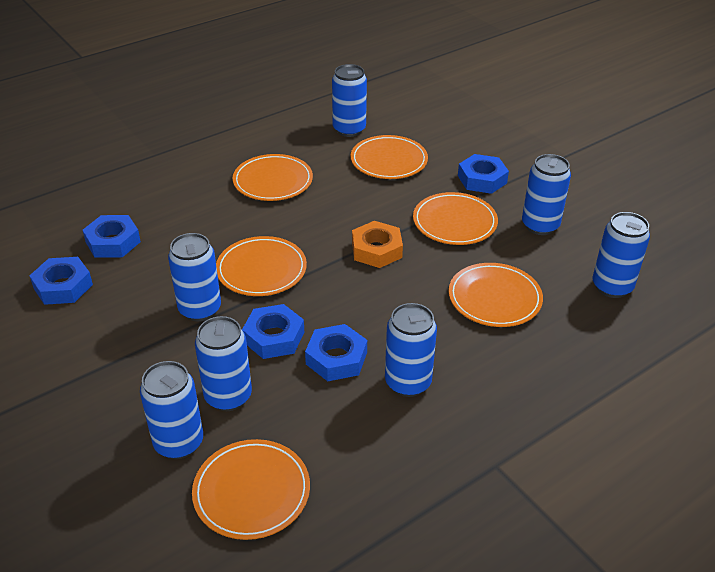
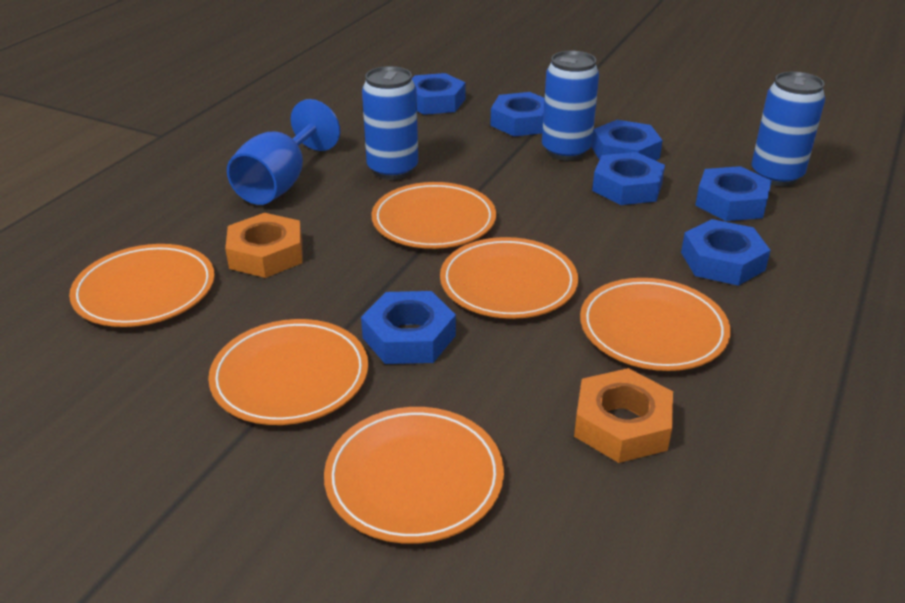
blue can: 7 -> 3
blue goblet: 0 -> 1
blue nut: 5 -> 7
orange nut: 1 -> 2

